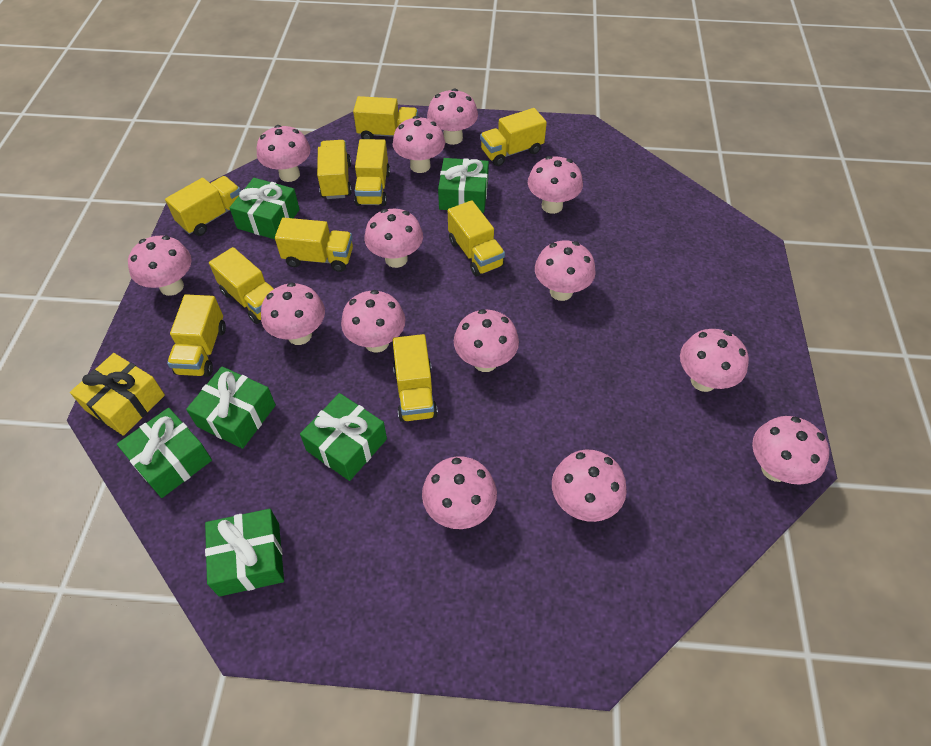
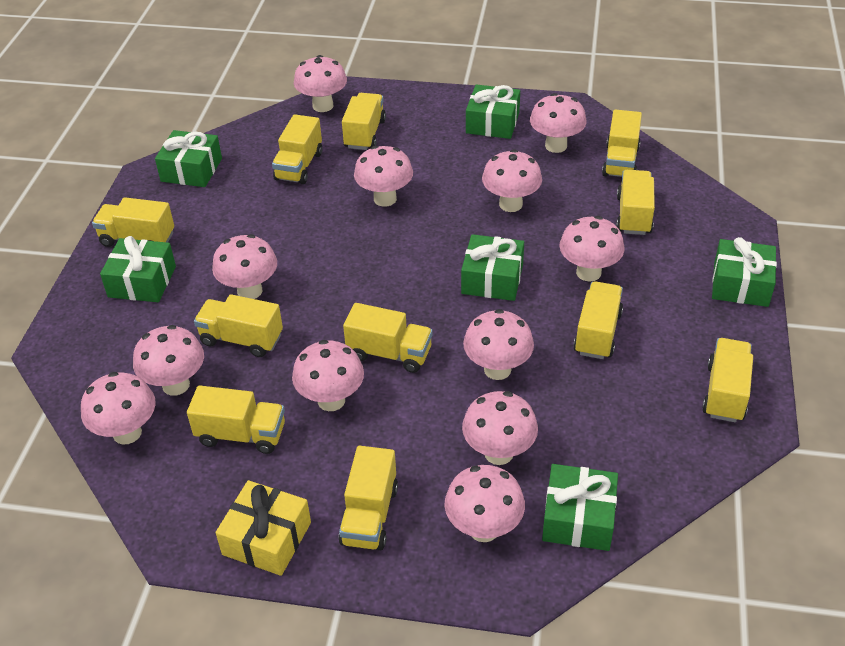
pink mushroom: 14 -> 12
yellow truck: 10 -> 11

